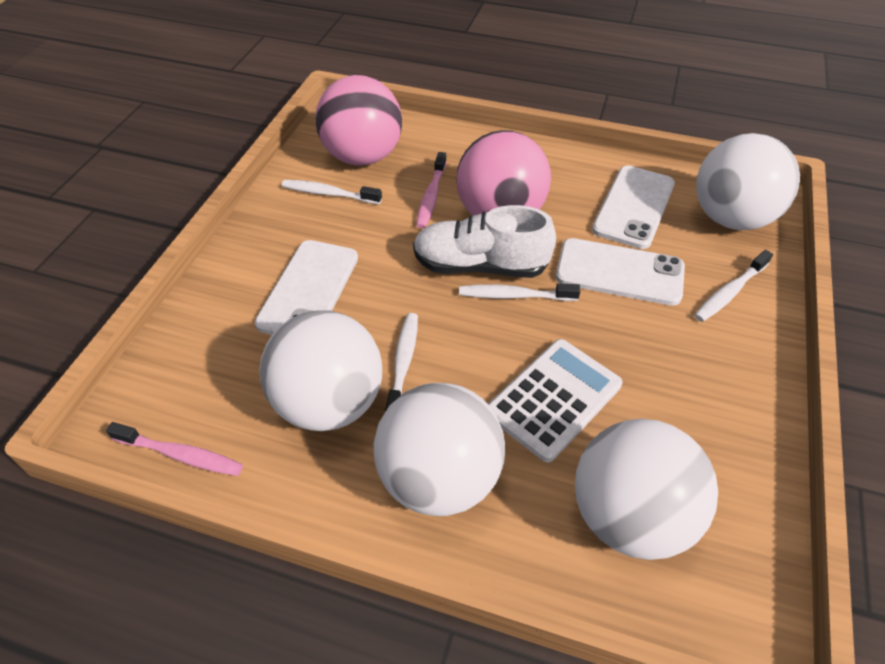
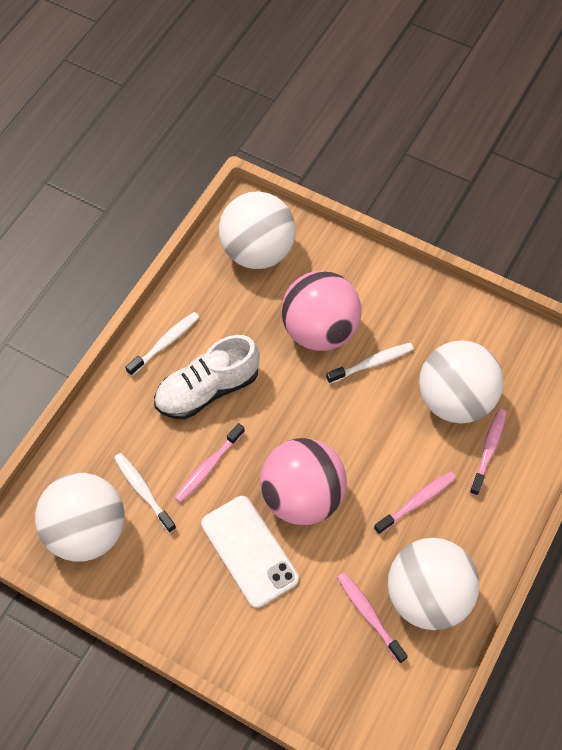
pink toothbrush: 2 -> 4
white calculator: 1 -> 0
white phone: 3 -> 1
white toothbrush: 4 -> 3

